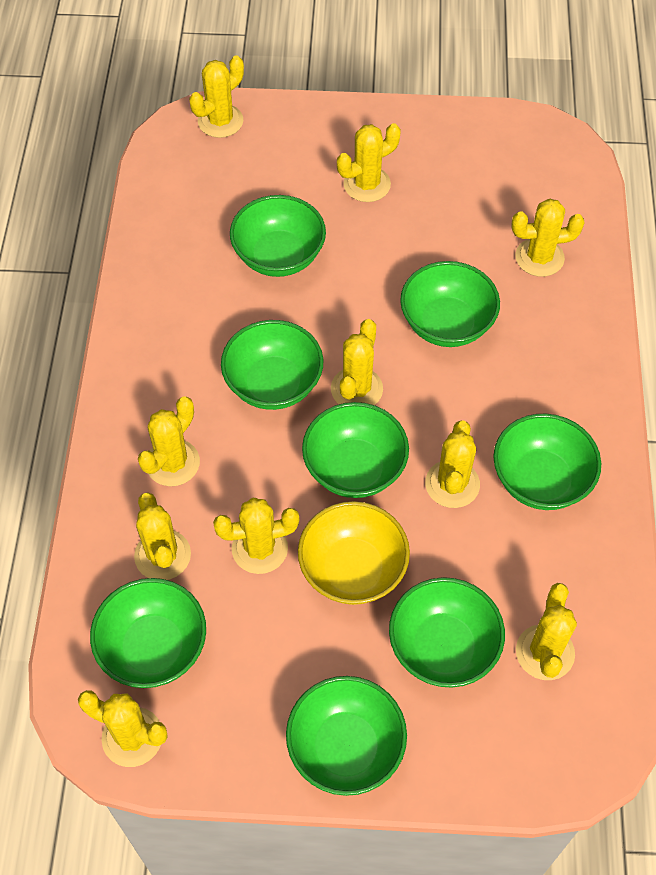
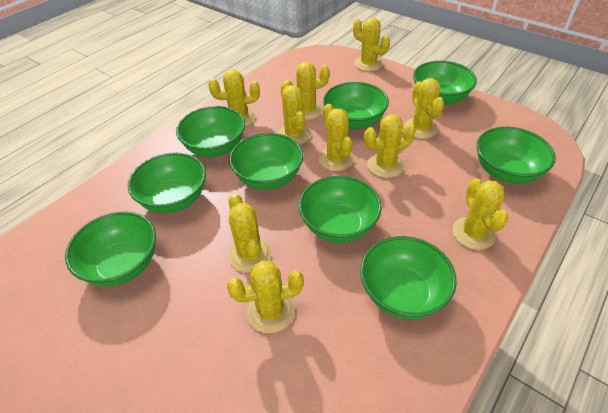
green bowl: 8 -> 9
yellow bowl: 1 -> 0

